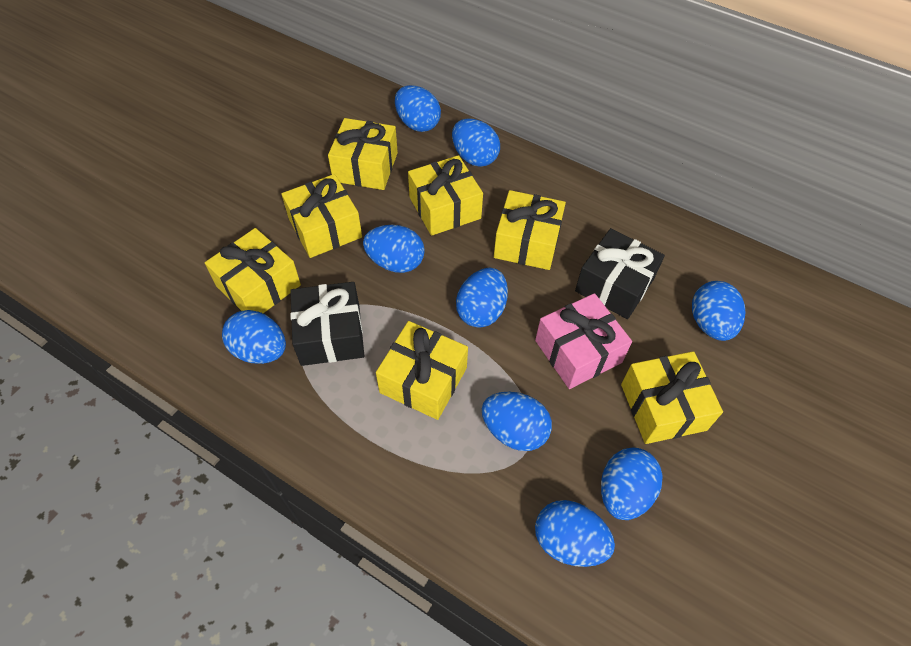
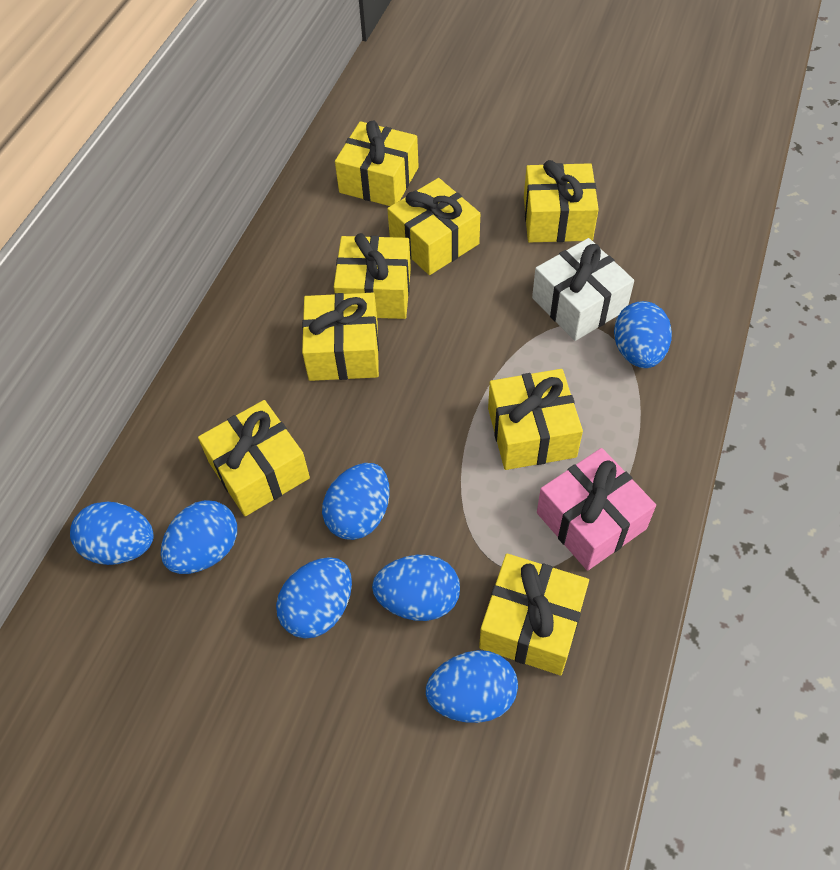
black gift: 2 -> 0
blue egg: 9 -> 7
white gift: 0 -> 1
yellow gift: 7 -> 8

